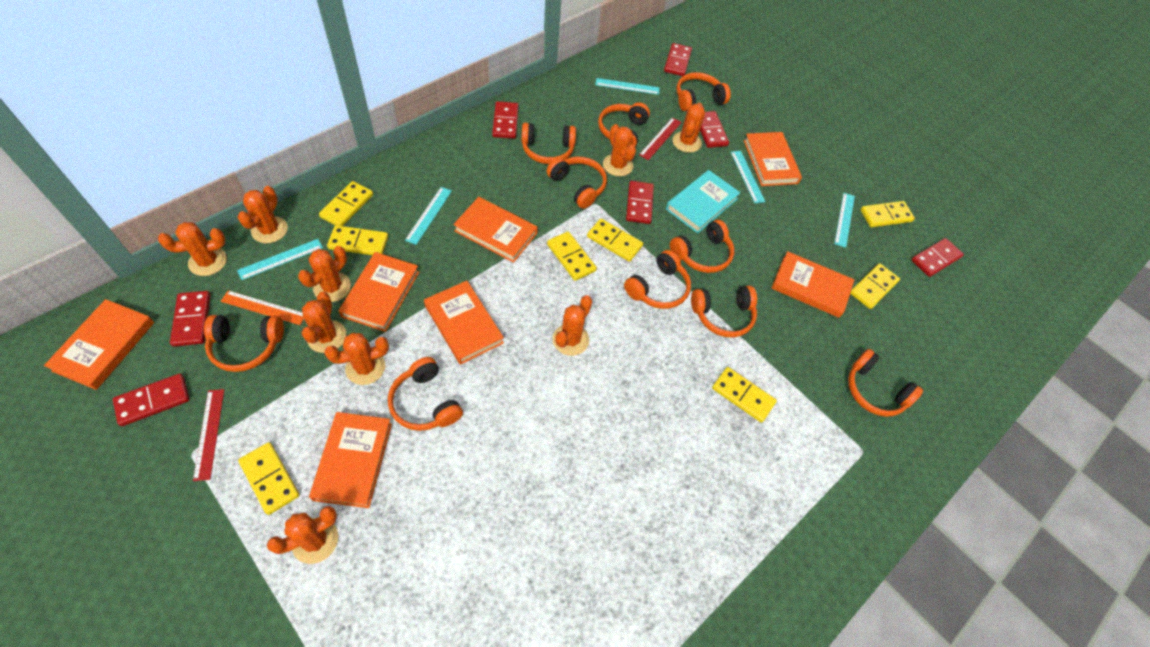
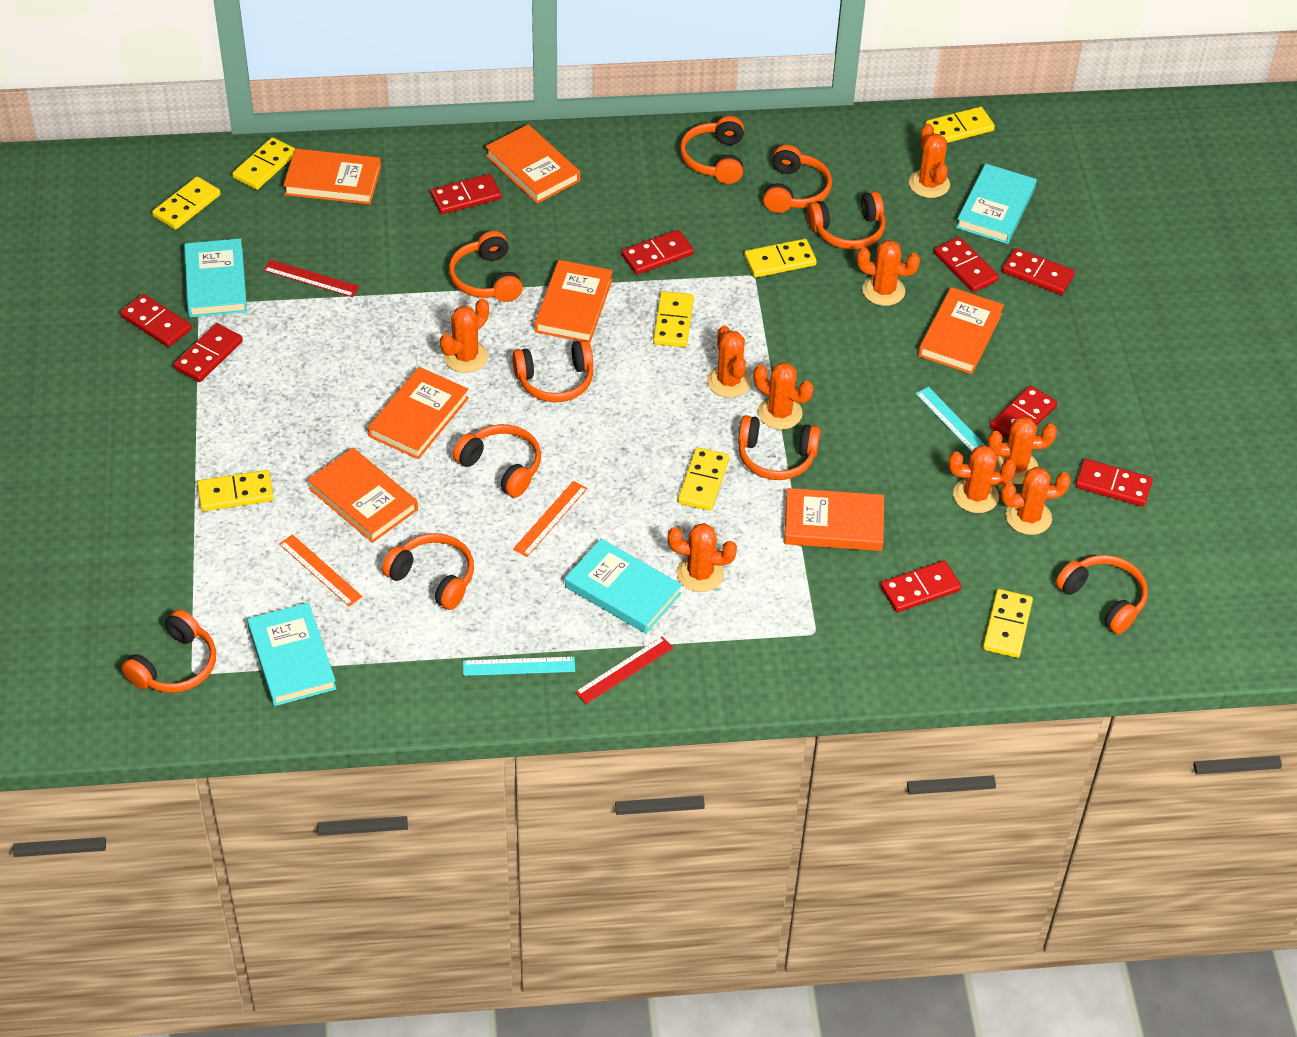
orange ruler: 1 -> 2
red domino: 7 -> 9
turquoise book: 1 -> 4
turquoise ruler: 5 -> 2

